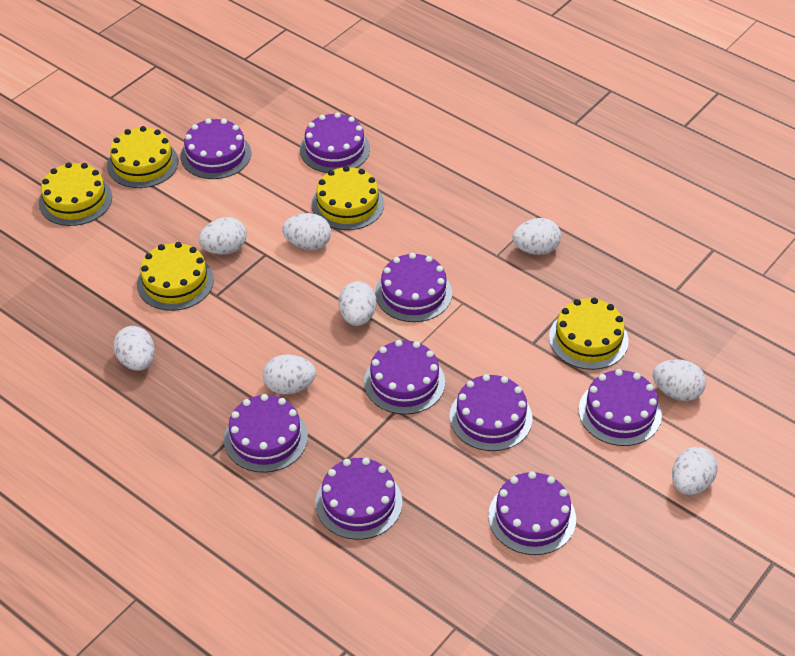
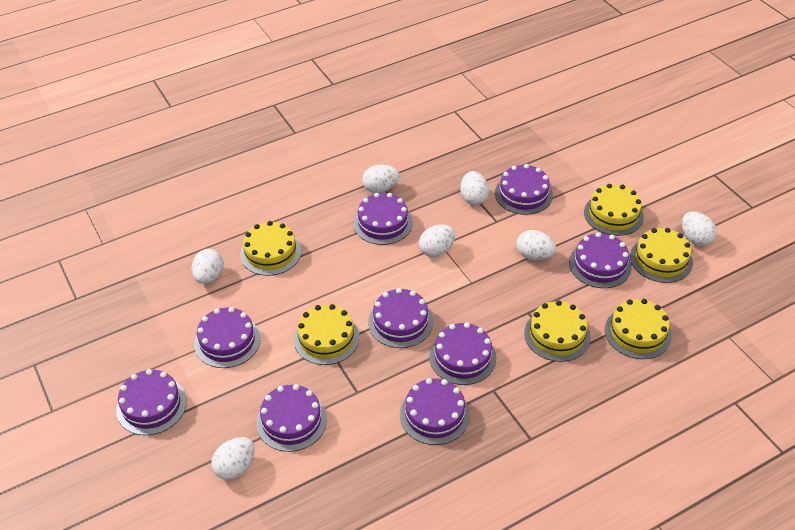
white egg: 8 -> 7
yellow cake: 5 -> 6

